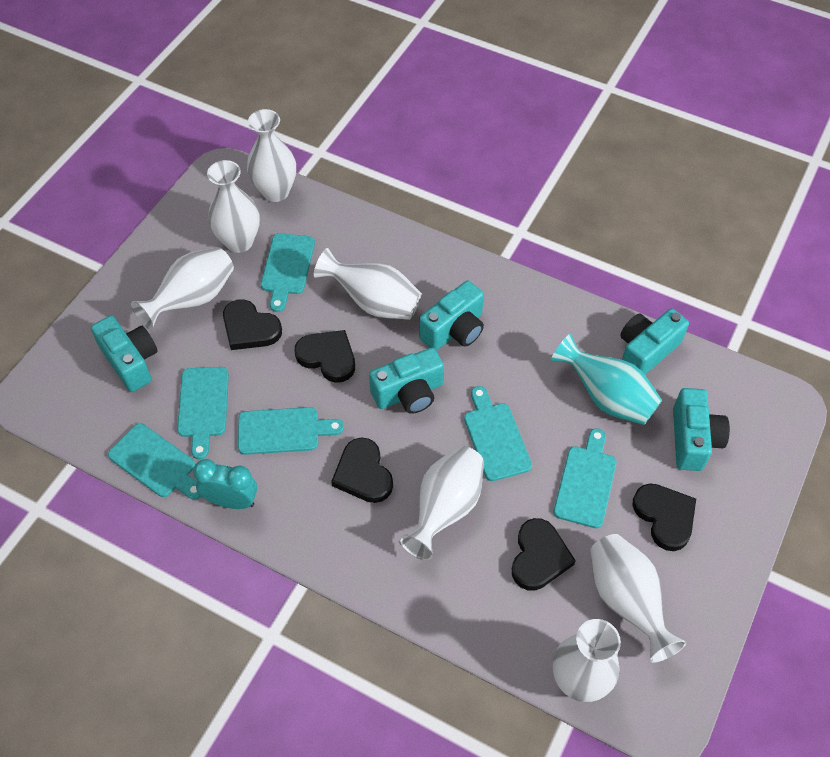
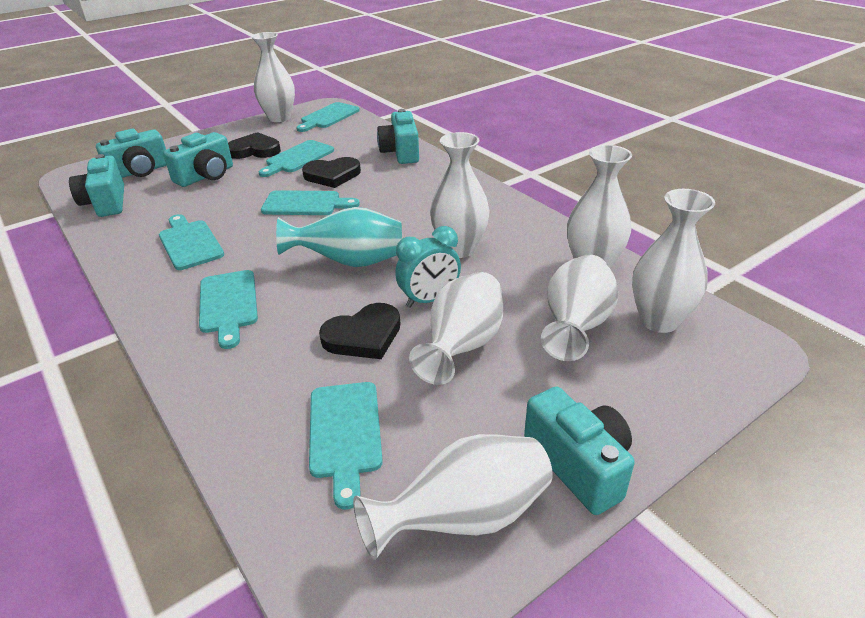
black heart: 5 -> 3

